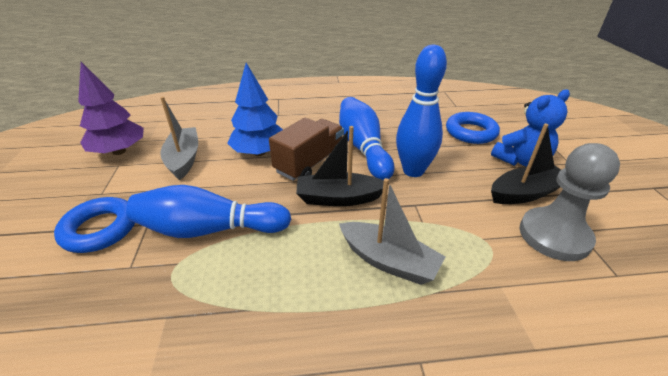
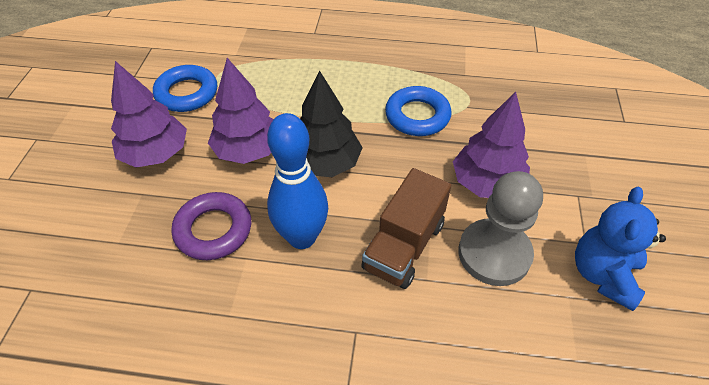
black boat: 2 -> 0
black tree: 0 -> 1
blue bowling pin: 3 -> 1
blue tree: 1 -> 0
grey boat: 2 -> 0
purple ring: 0 -> 1
purple tree: 1 -> 3

